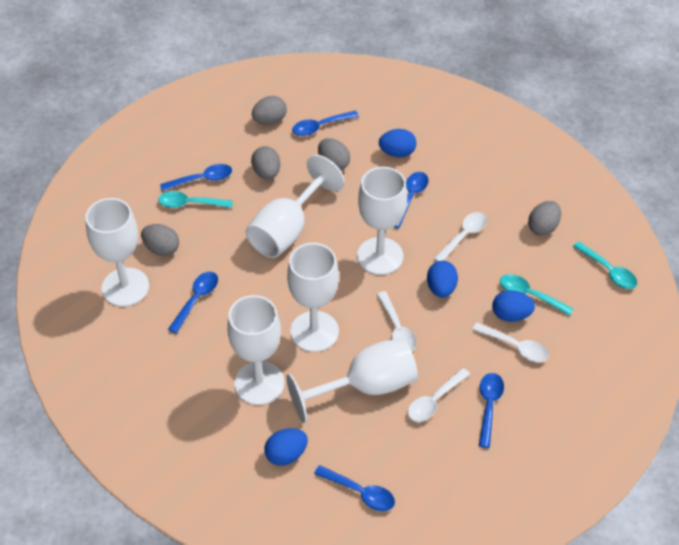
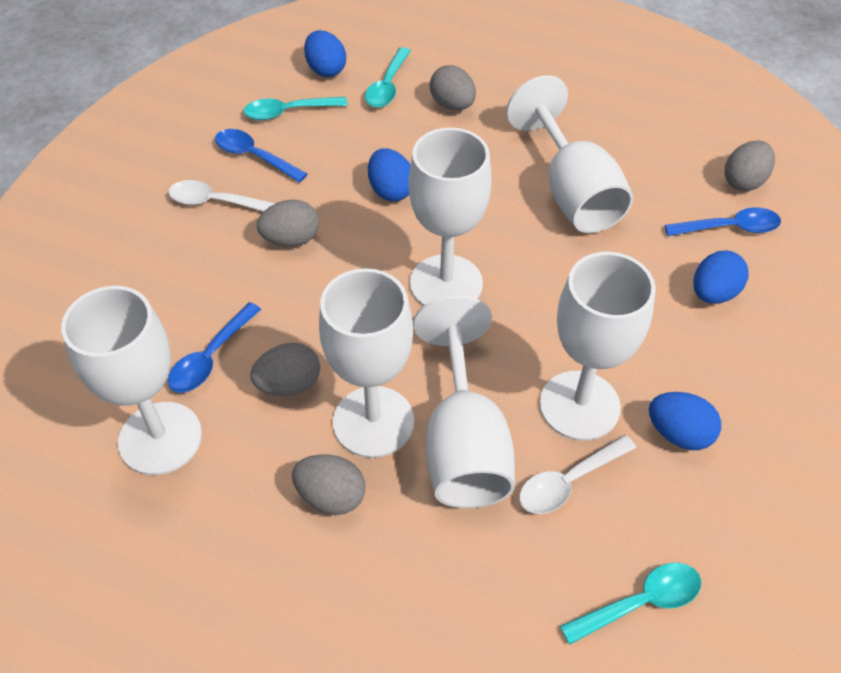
blue spoon: 6 -> 3
white spoon: 4 -> 2

